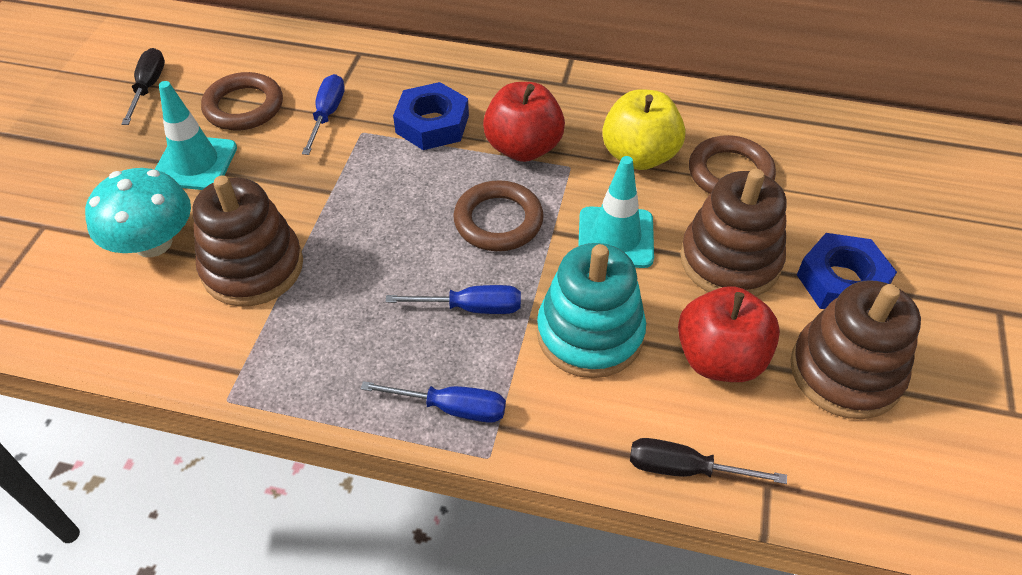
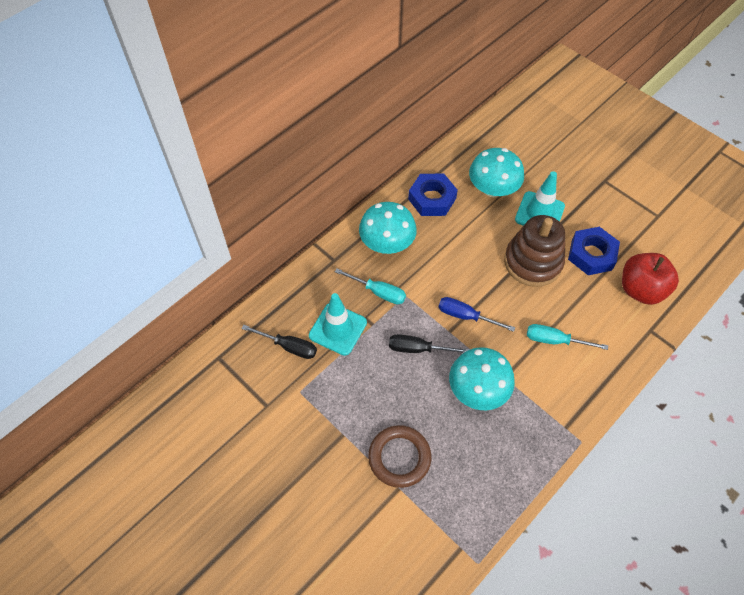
blue screwdriver: 3 -> 1
brown ring: 3 -> 1
brown stacking toy: 3 -> 1
red apple: 2 -> 1
turquoise mushroom: 1 -> 3
turquoise screwdriver: 0 -> 2
turquoise stacking toy: 1 -> 0
yellow apple: 1 -> 0

